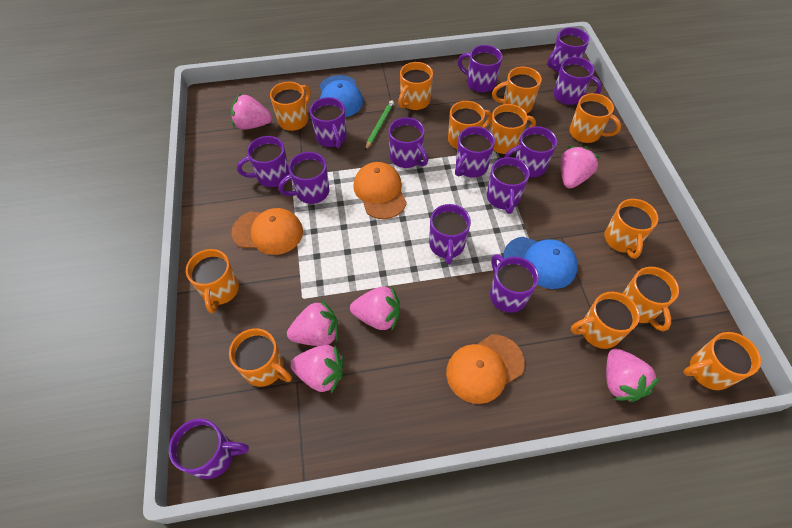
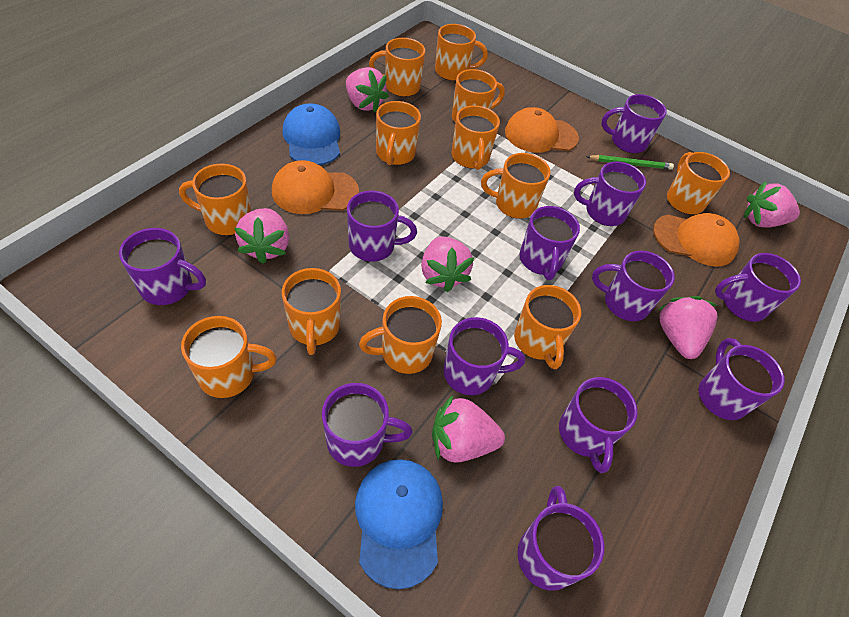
purple mug: 13 -> 12

